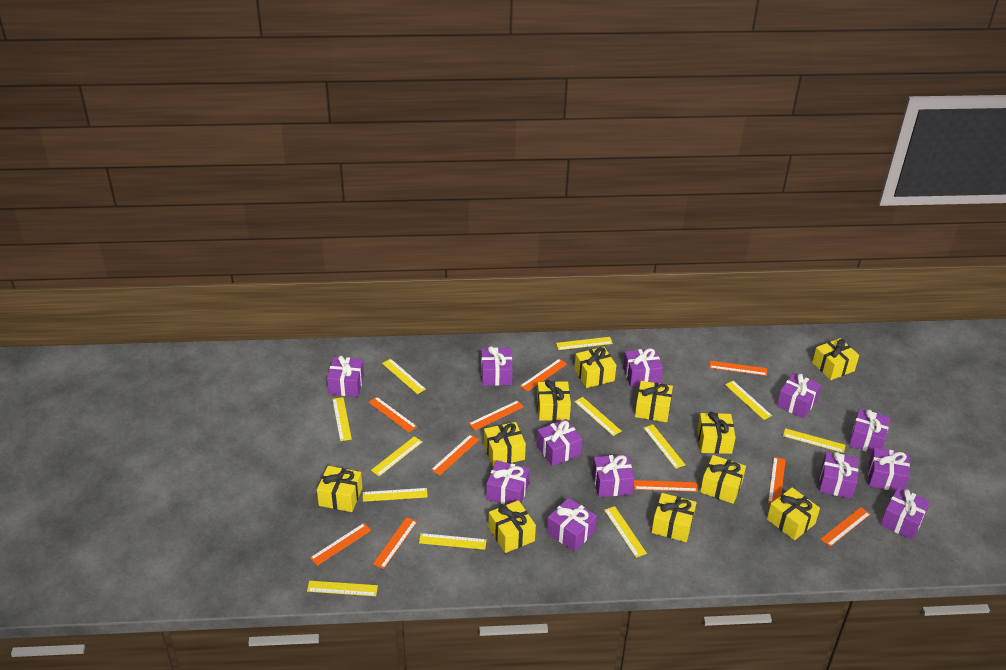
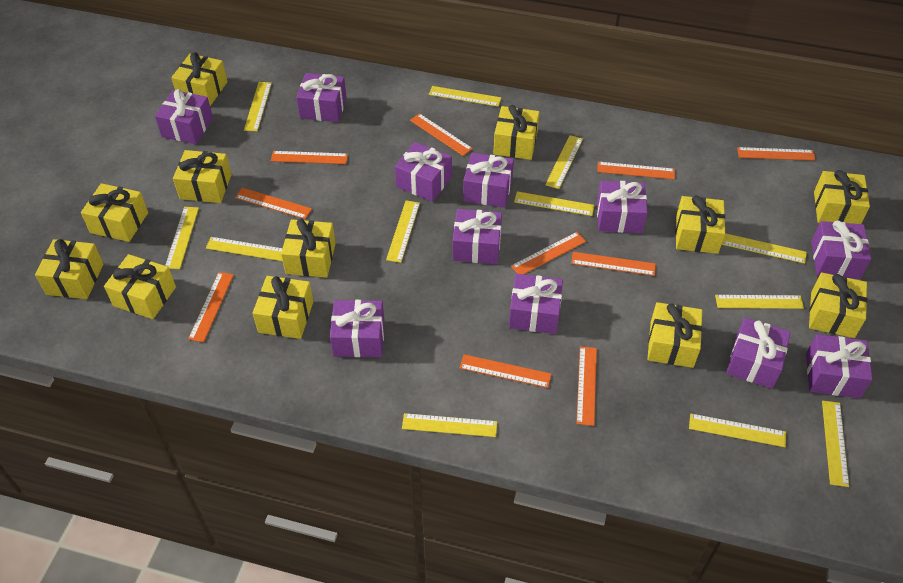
purple gift: 12 -> 11
yellow gift: 11 -> 12

